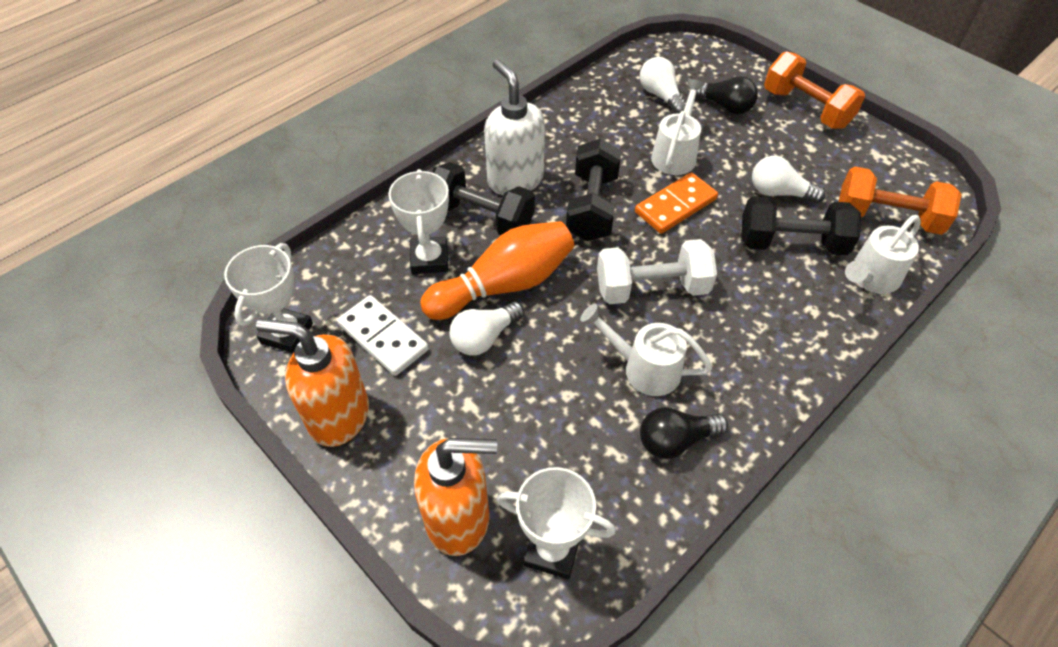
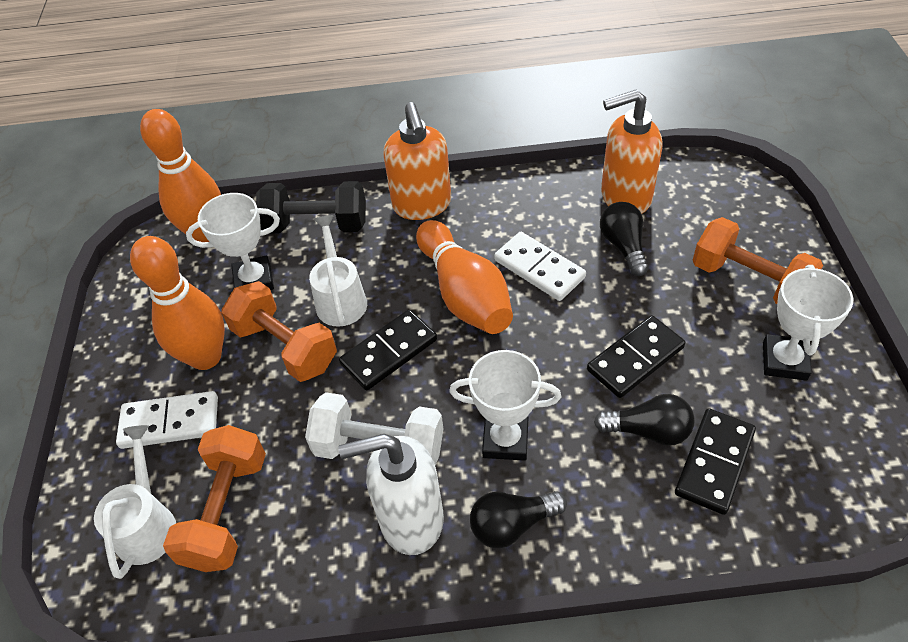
black domino: 0 -> 3
black dumbbell: 3 -> 1
black light bulb: 2 -> 3
orange bowling pin: 1 -> 3
orange domino: 1 -> 0
orange dumbbell: 2 -> 3
white domino: 1 -> 2
white light bulb: 3 -> 0
white watering can: 3 -> 2

